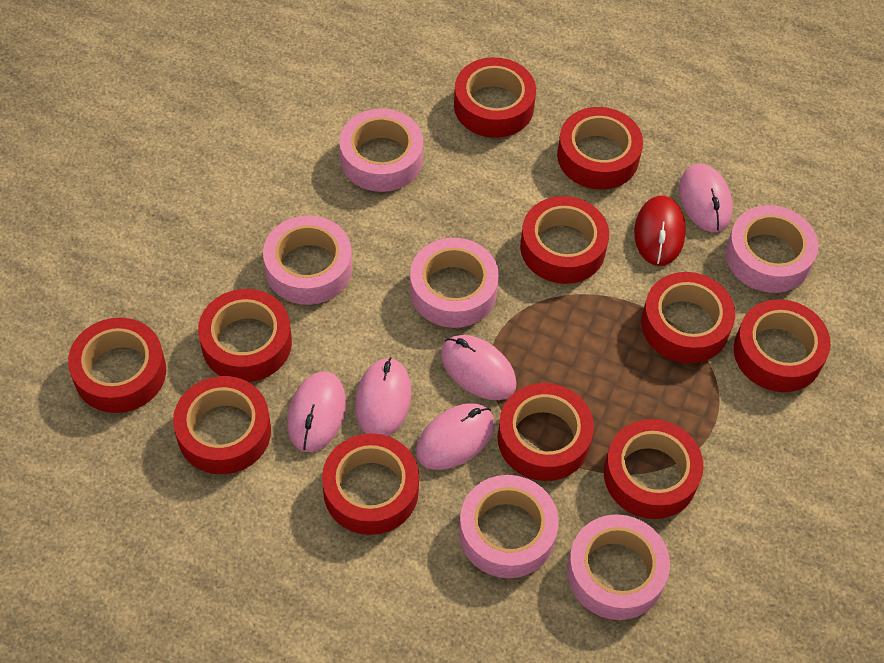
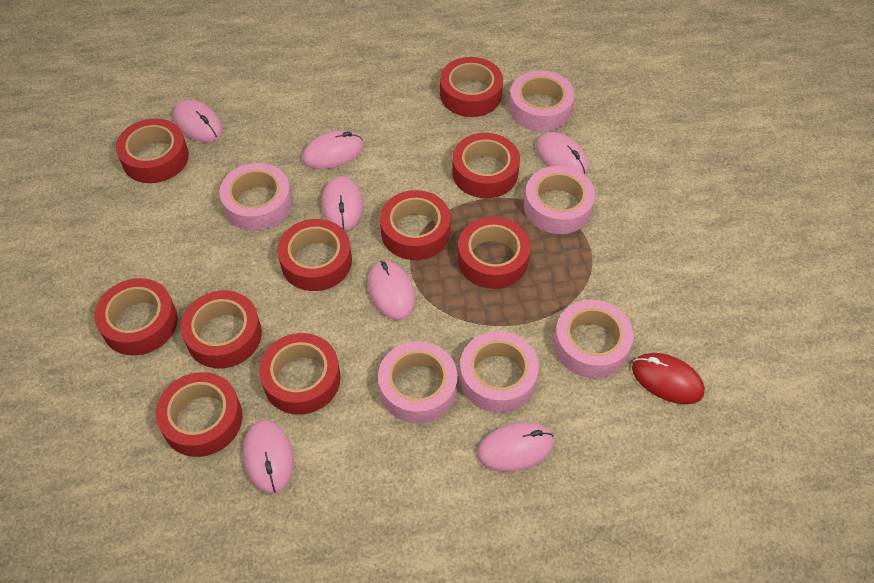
pink mouse: 5 -> 7
red tape: 11 -> 10

